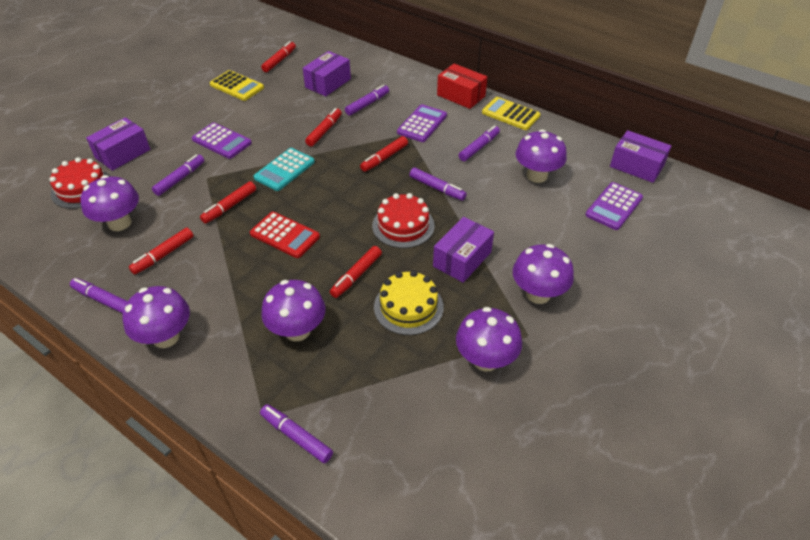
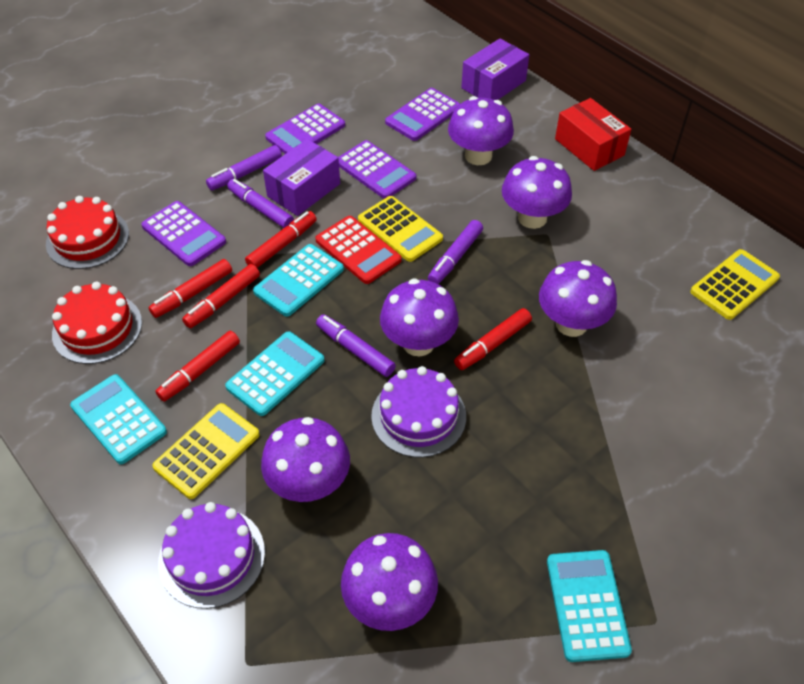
purple box: 4 -> 2
purple cake: 0 -> 2
purple calculator: 3 -> 4
purple marker: 6 -> 4
red marker: 6 -> 5
turquoise calculator: 1 -> 4
yellow cake: 1 -> 0
yellow calculator: 2 -> 3

